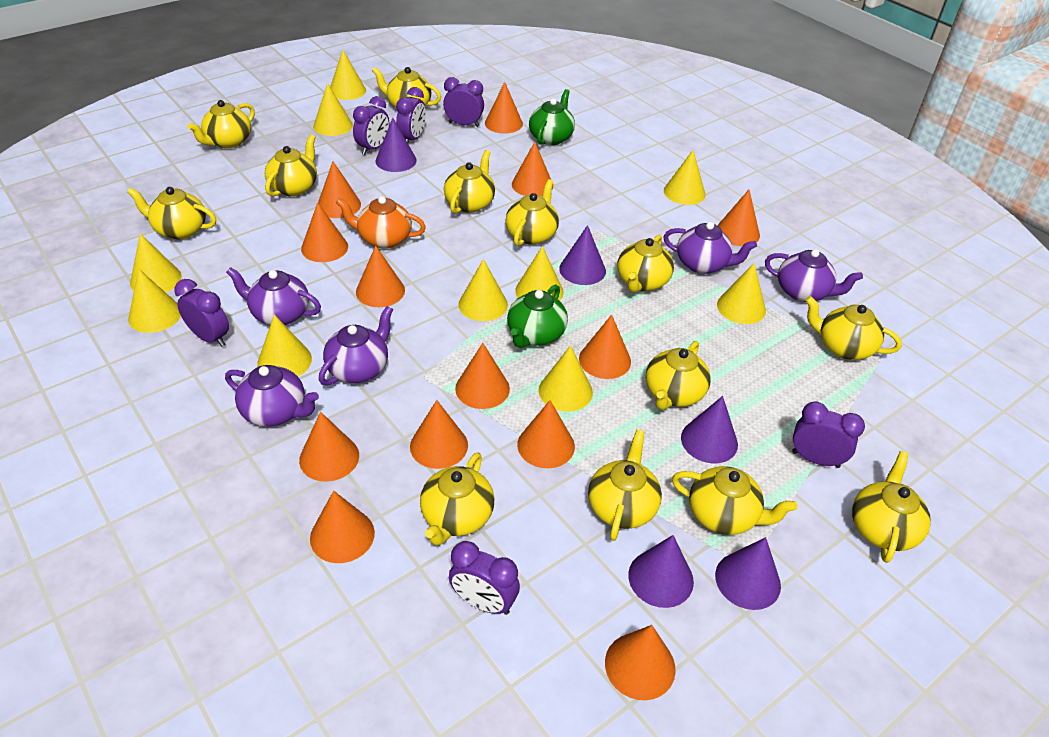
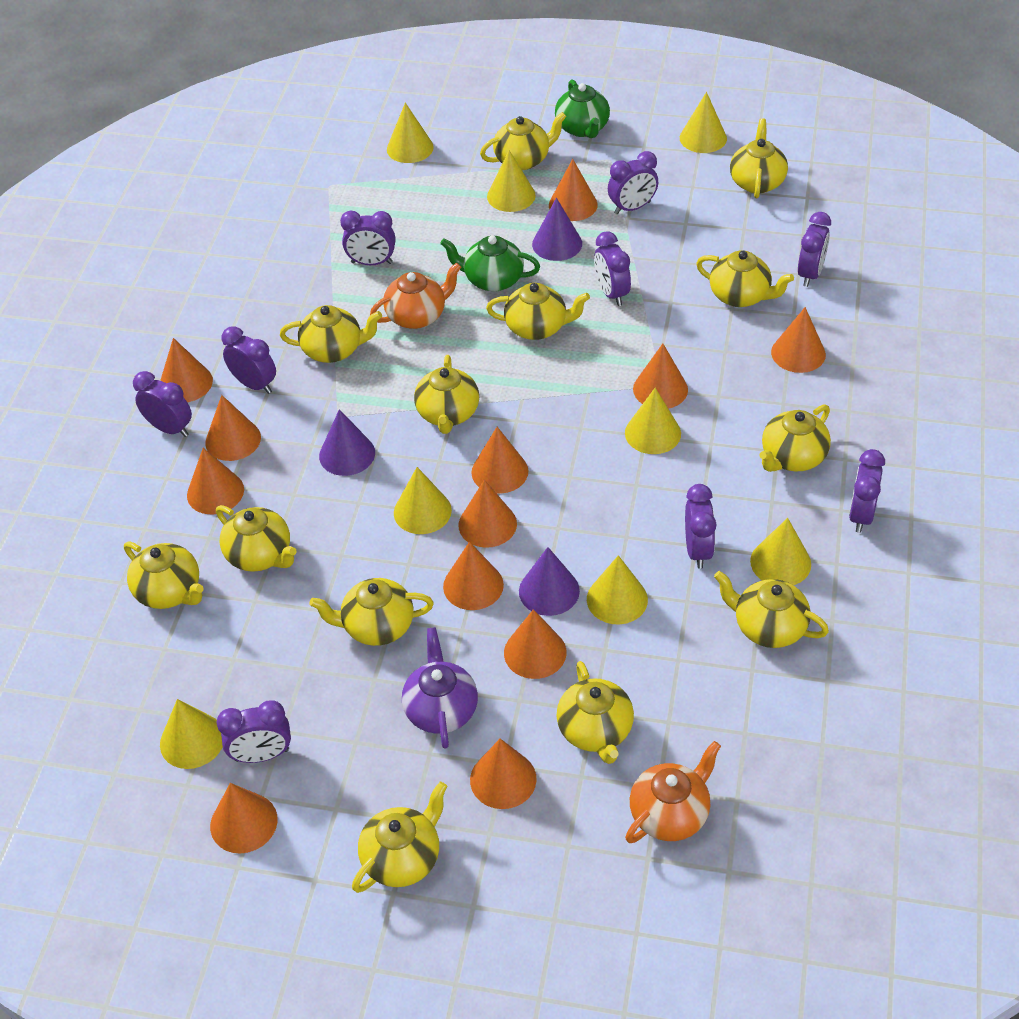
orange cone: 13 -> 12
orange teapot: 1 -> 2
purple clock: 6 -> 9
purple cone: 5 -> 3
purple teapot: 5 -> 1
yellow cone: 10 -> 8

